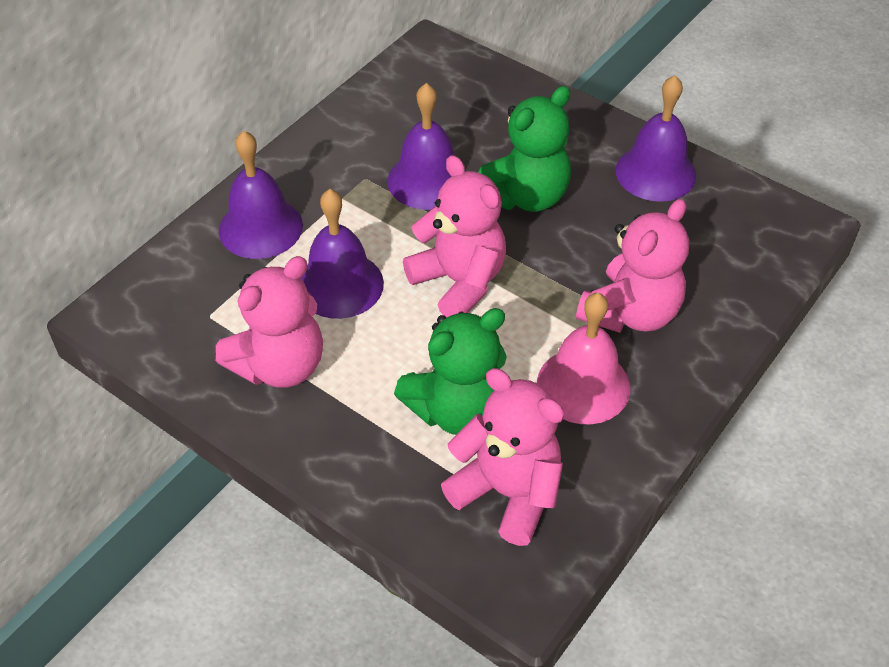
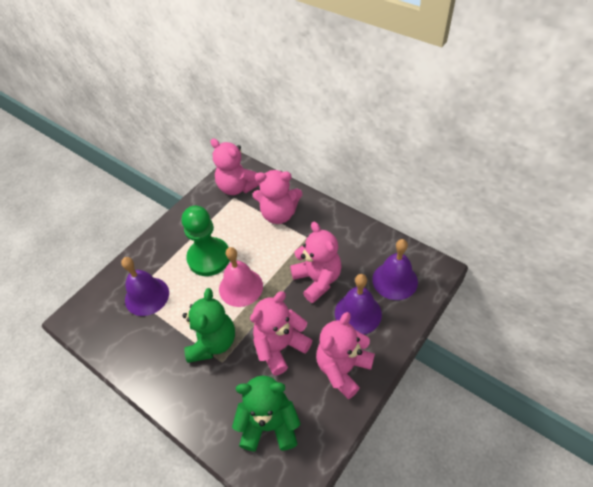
green pawn: 0 -> 1
pink teddy bear: 4 -> 5
purple bell: 4 -> 3

